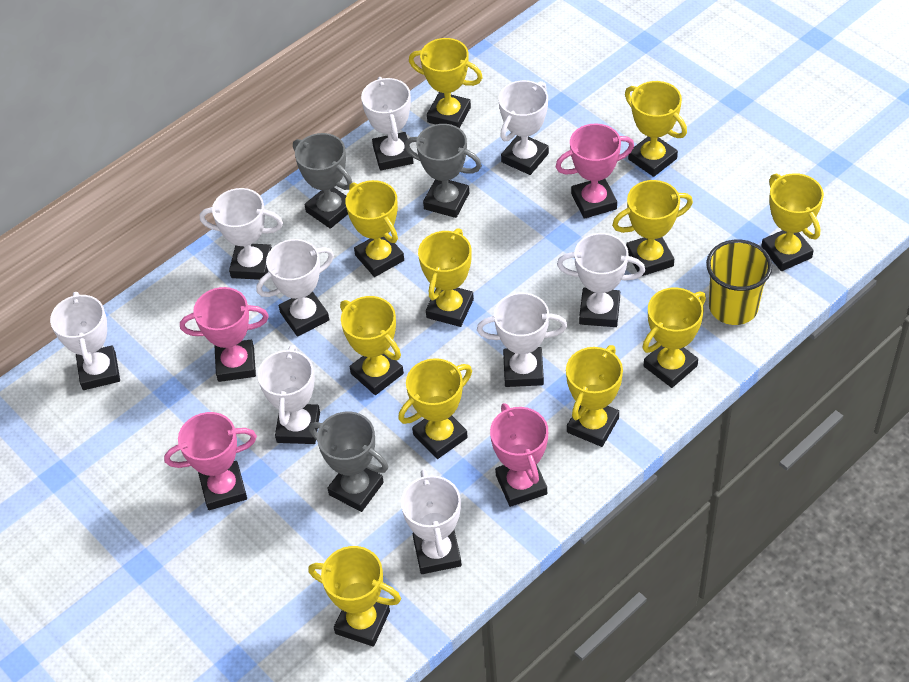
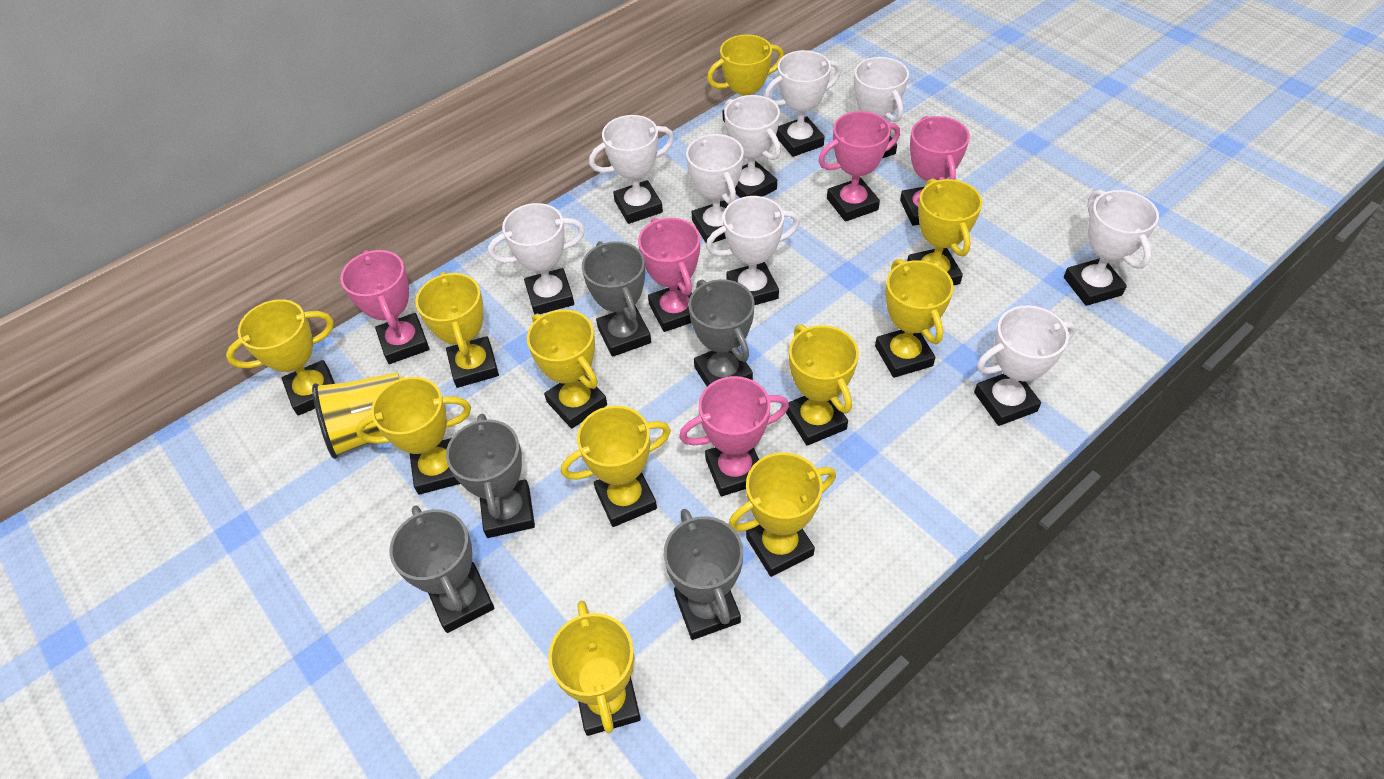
grey trophy: 3 -> 5
pink trophy: 4 -> 5

